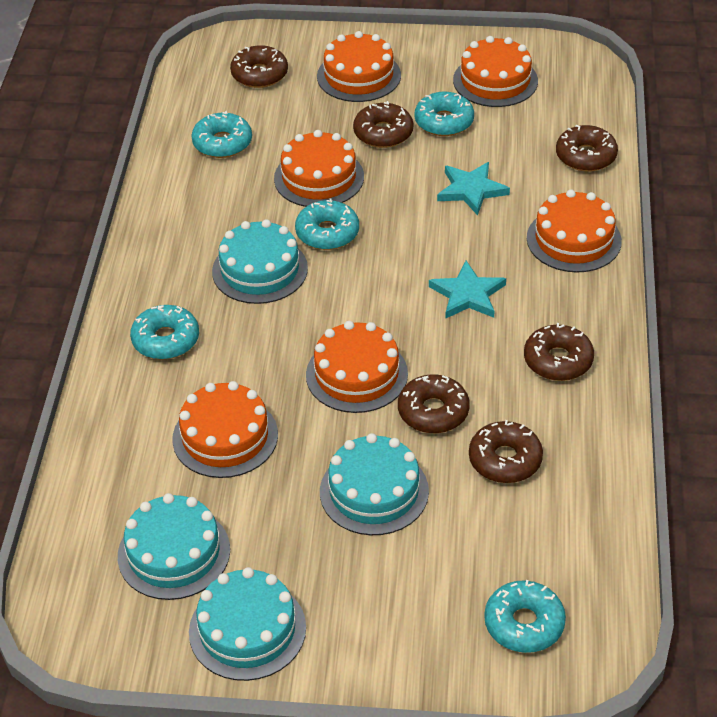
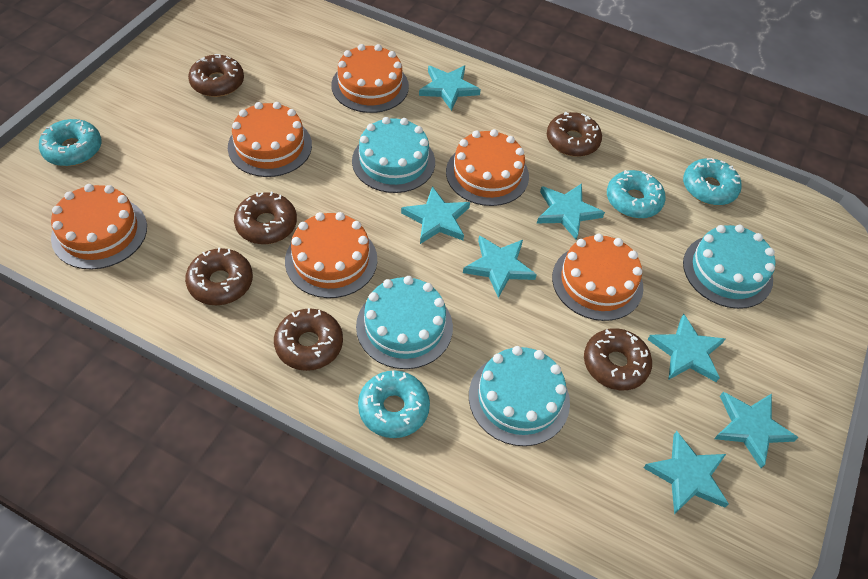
turquoise donut: 5 -> 4
turquoise star: 2 -> 7

